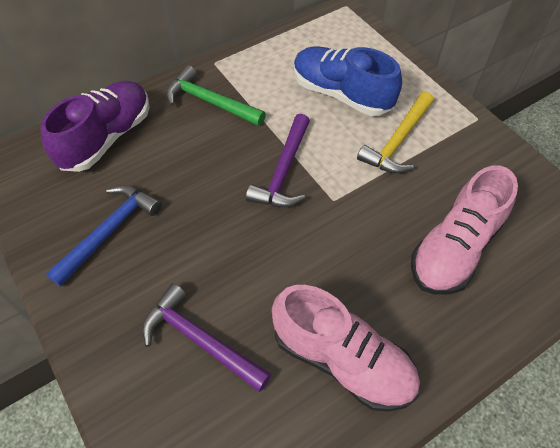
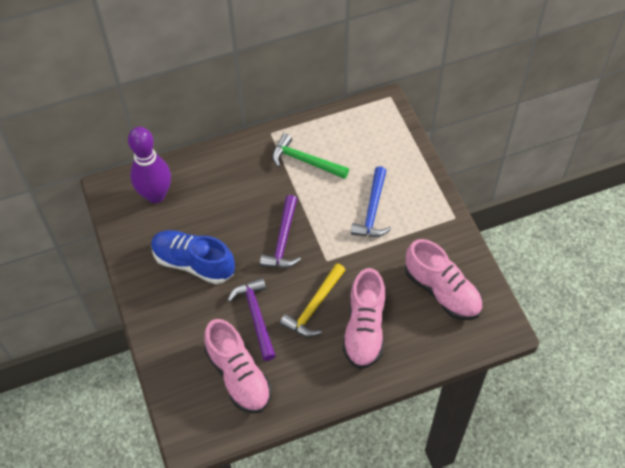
pink shoe: 2 -> 3
purple bowling pin: 0 -> 1
purple shoe: 1 -> 0

